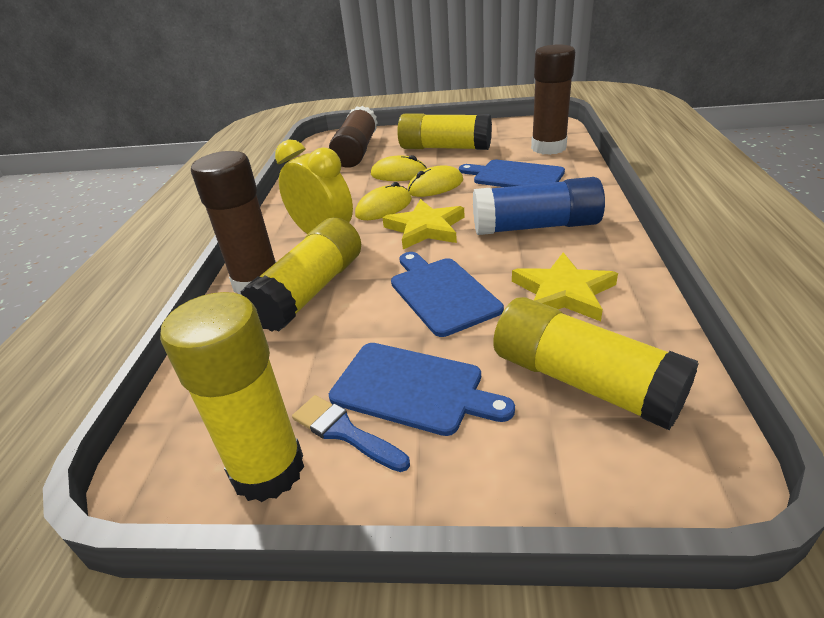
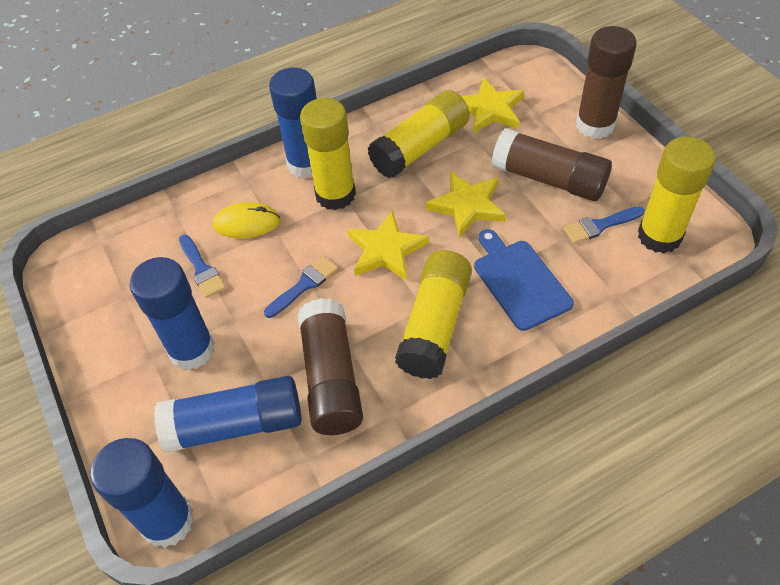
blue brush: 1 -> 3
blue cutting board: 3 -> 1
blue glue stick: 1 -> 4
yellow clock: 1 -> 0
yellow mouse: 3 -> 1
yellow star: 2 -> 3

